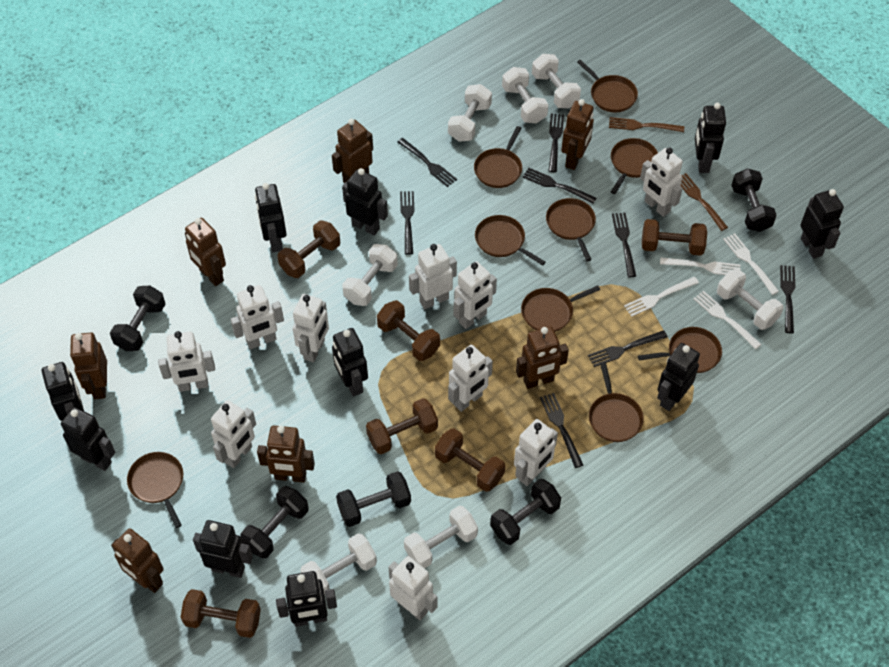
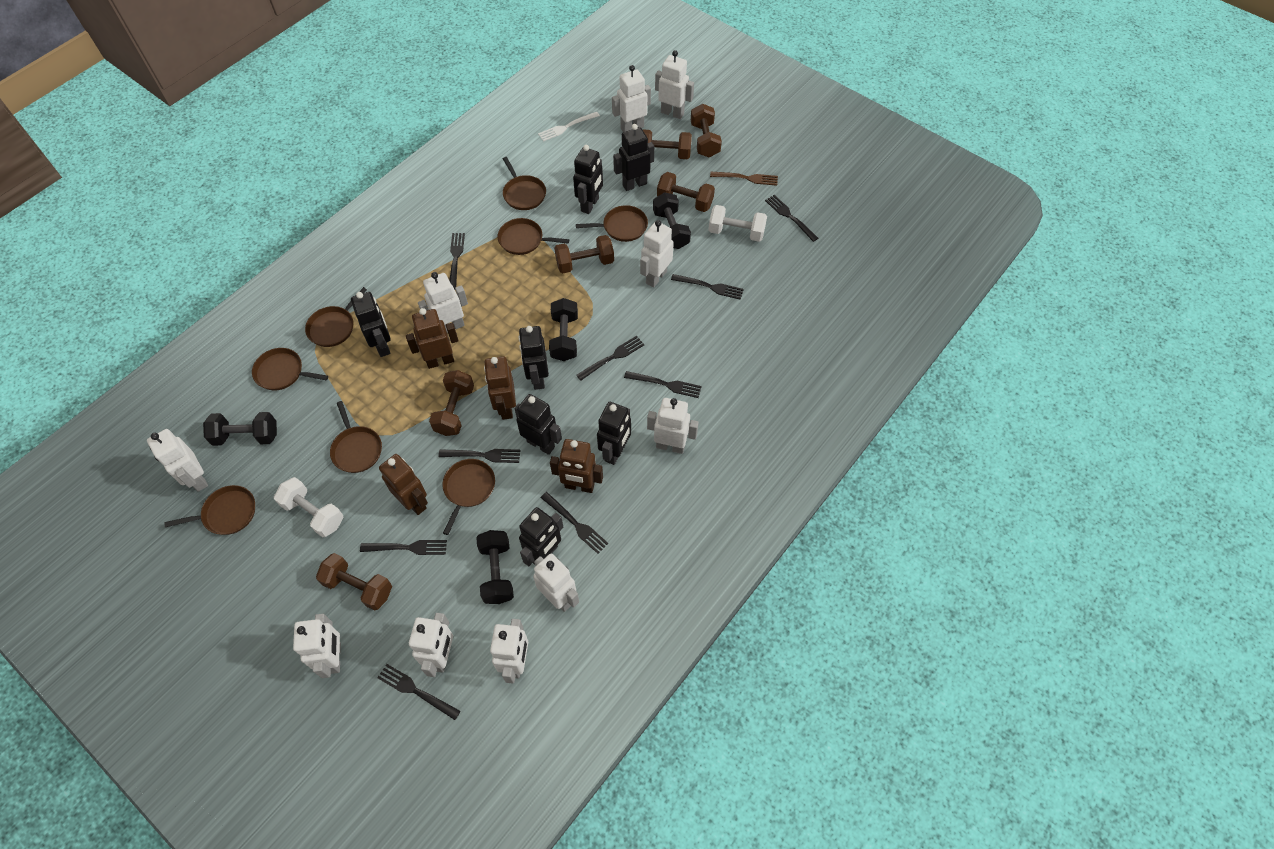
black dumbbell: 5 -> 4
black fork: 8 -> 9
black robot: 10 -> 7
brown fork: 2 -> 1
brown pan: 9 -> 8
brown robot: 7 -> 4
white dumbbell: 7 -> 2
white fork: 4 -> 1

